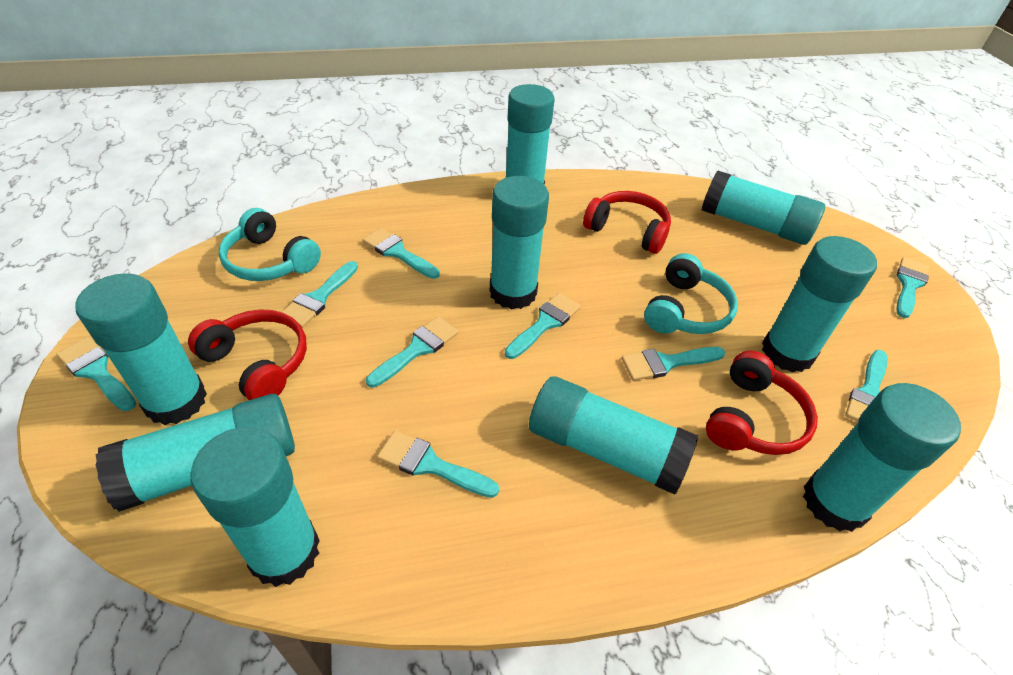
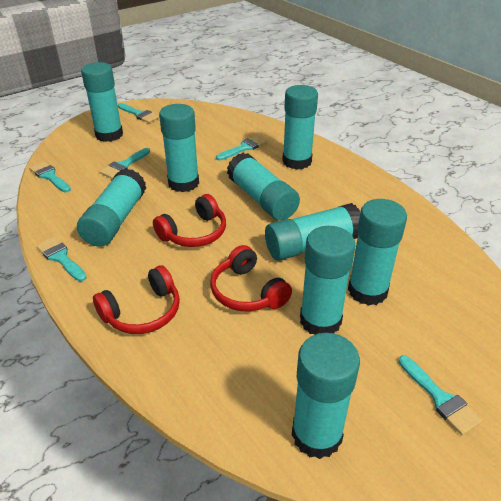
turquoise brush: 9 -> 6
turquoise headphones: 2 -> 0

